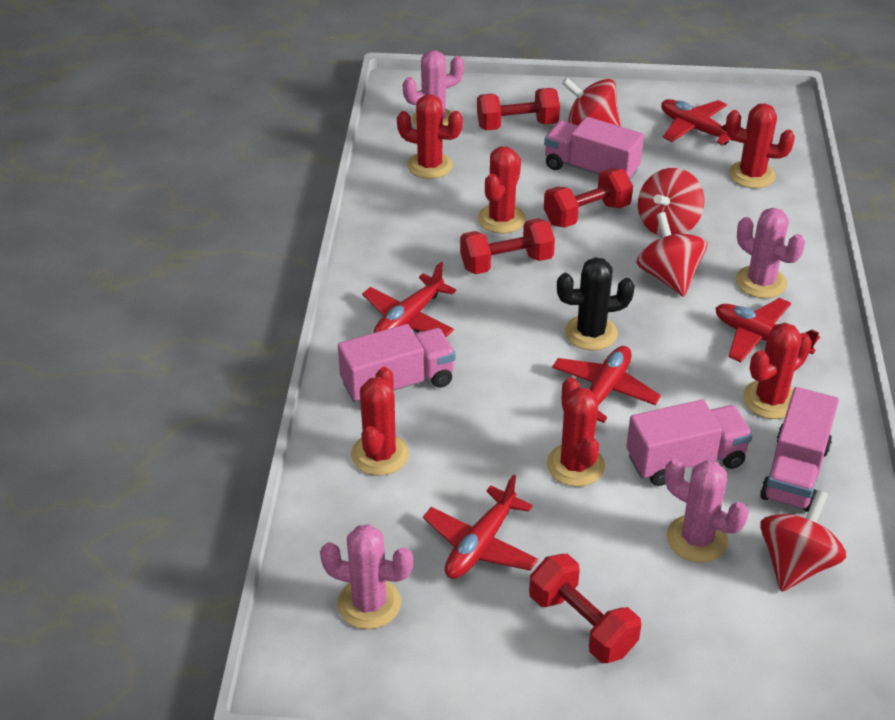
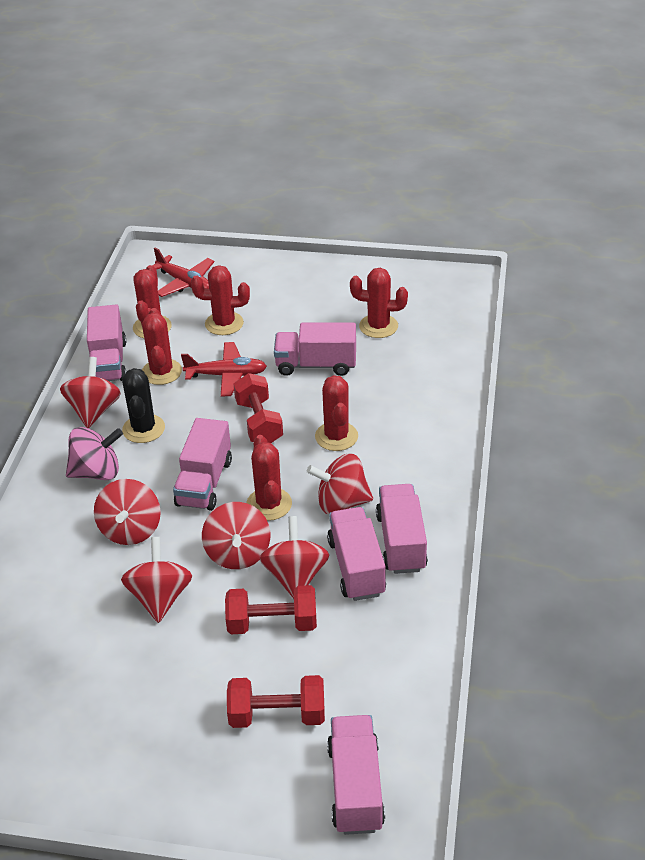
pink cactus: 4 -> 0
pink spinning top: 0 -> 1
pink truck: 4 -> 6
red dumbbell: 4 -> 3
red plane: 5 -> 2
red spinning top: 4 -> 6

